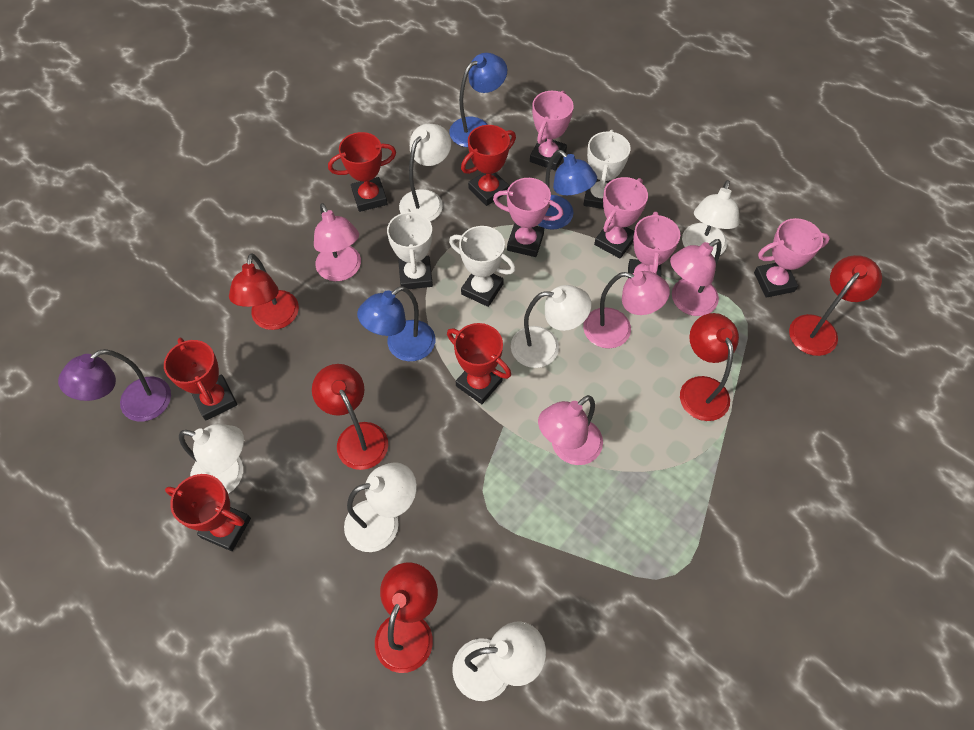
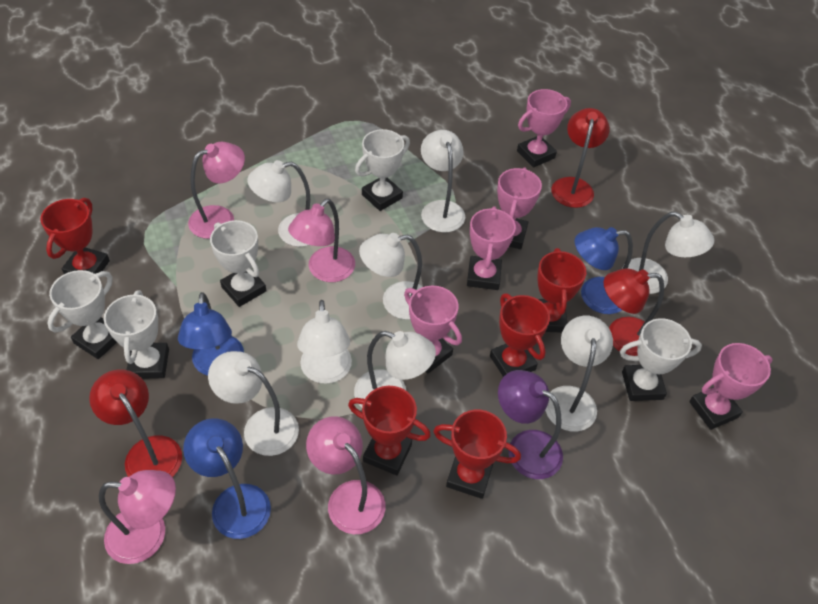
red lamp: 5 -> 3
white lamp: 6 -> 8
white trophy: 3 -> 5

